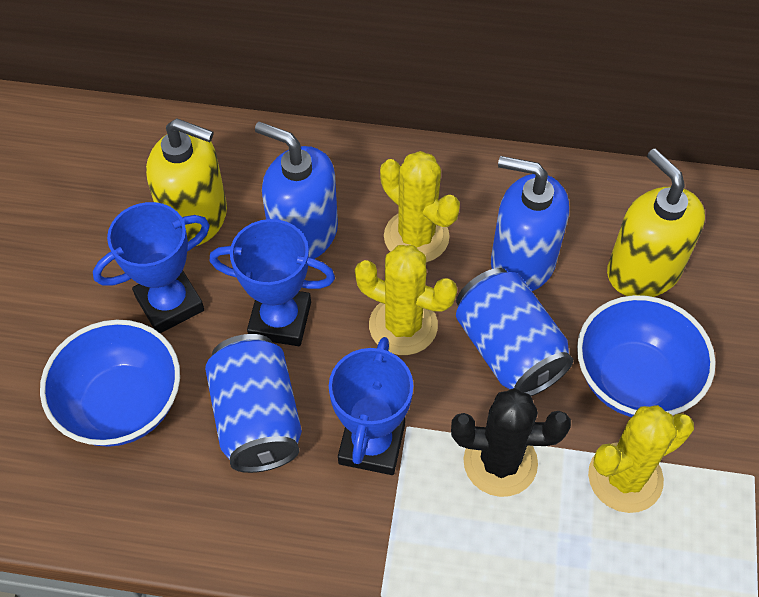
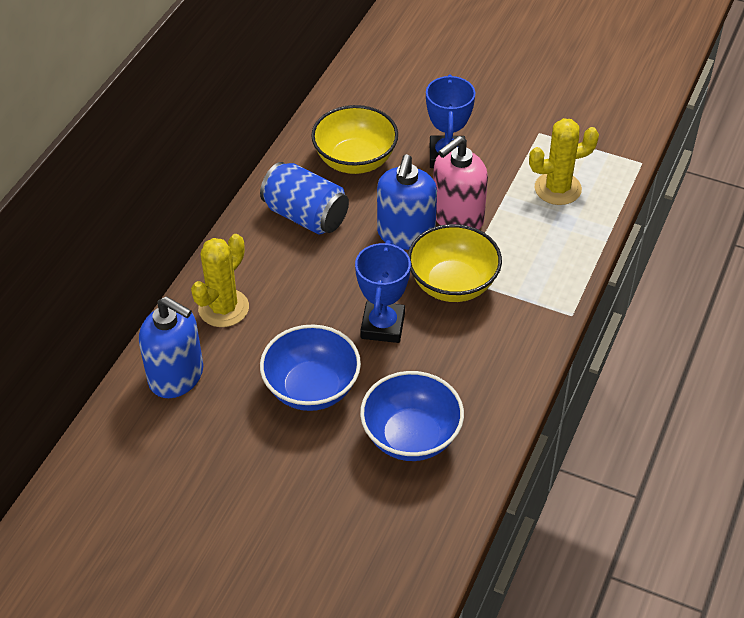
black cactus: 1 -> 0
blue can: 2 -> 1
blue trophy: 3 -> 2
pink soap dispenser: 0 -> 1
yellow bowl: 0 -> 2
yellow cactus: 3 -> 2
yellow soap dispenser: 2 -> 0

